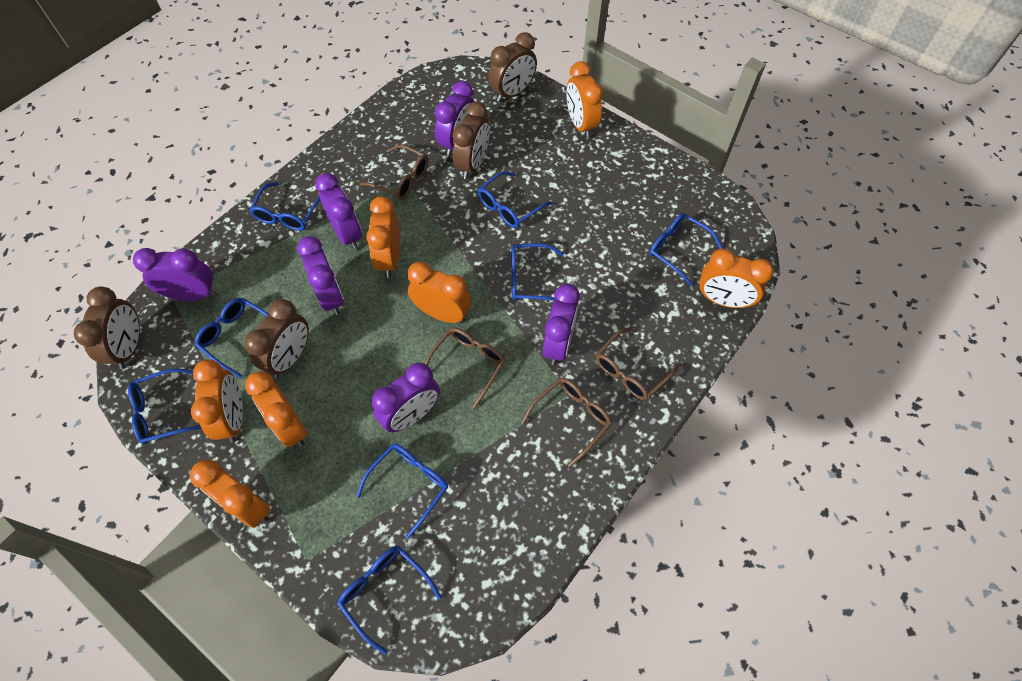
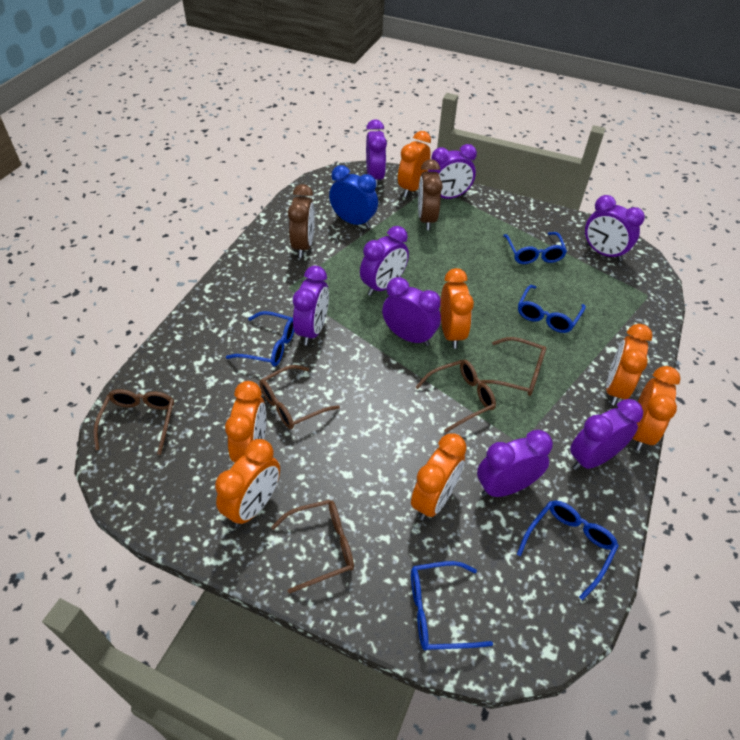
blue clock: 0 -> 1
blue glasses: 8 -> 5
brown clock: 4 -> 2
brown glasses: 4 -> 5
purple clock: 6 -> 8

